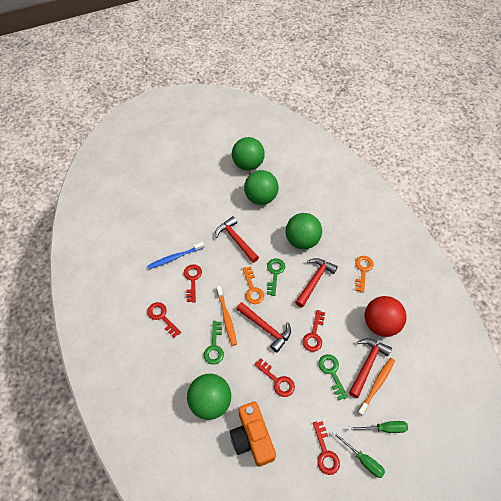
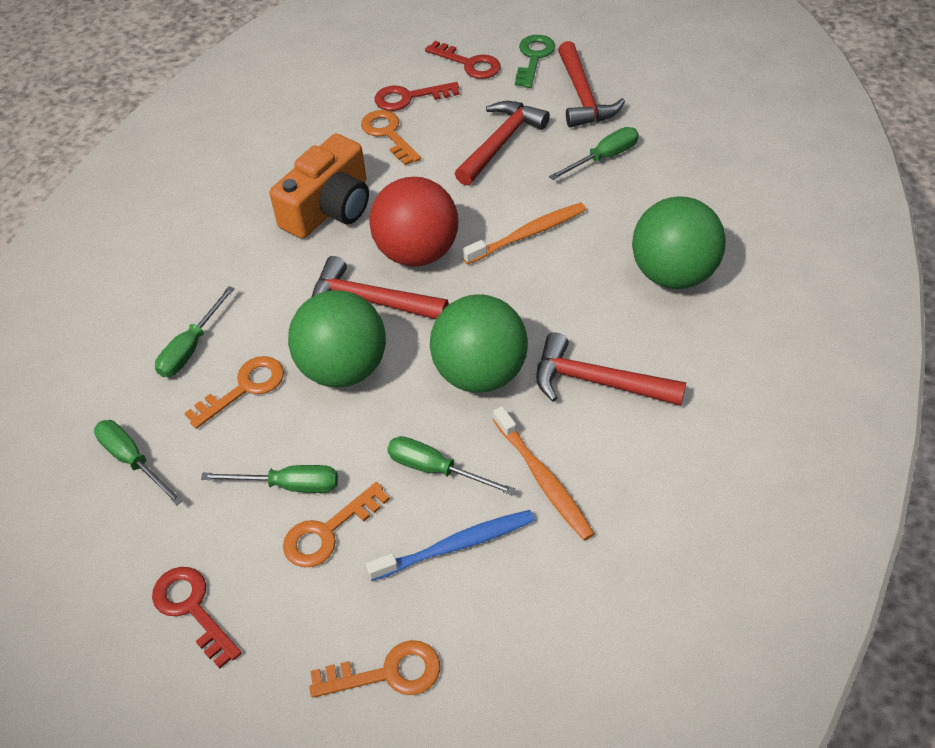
green ball: 4 -> 3
green key: 3 -> 1
green screwdriver: 2 -> 5
orange key: 2 -> 4
red key: 5 -> 3

